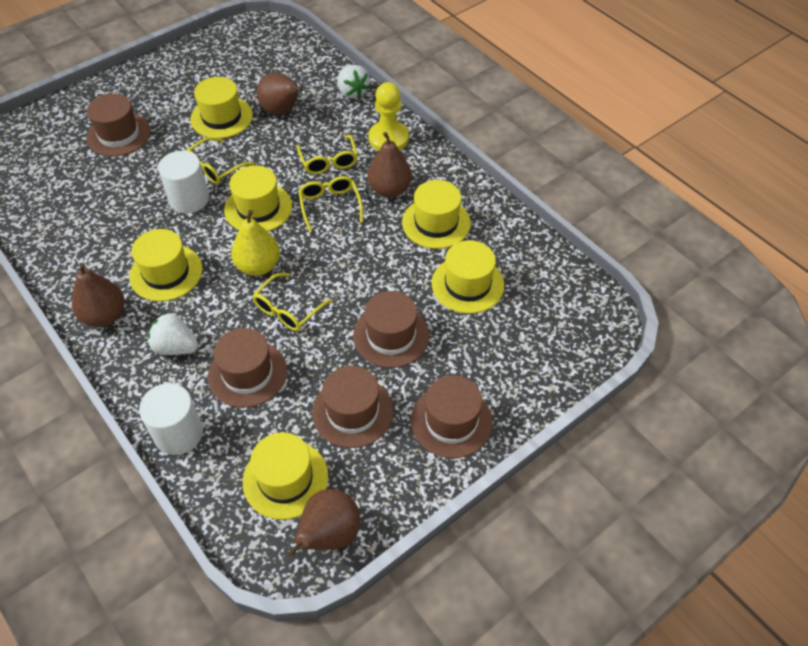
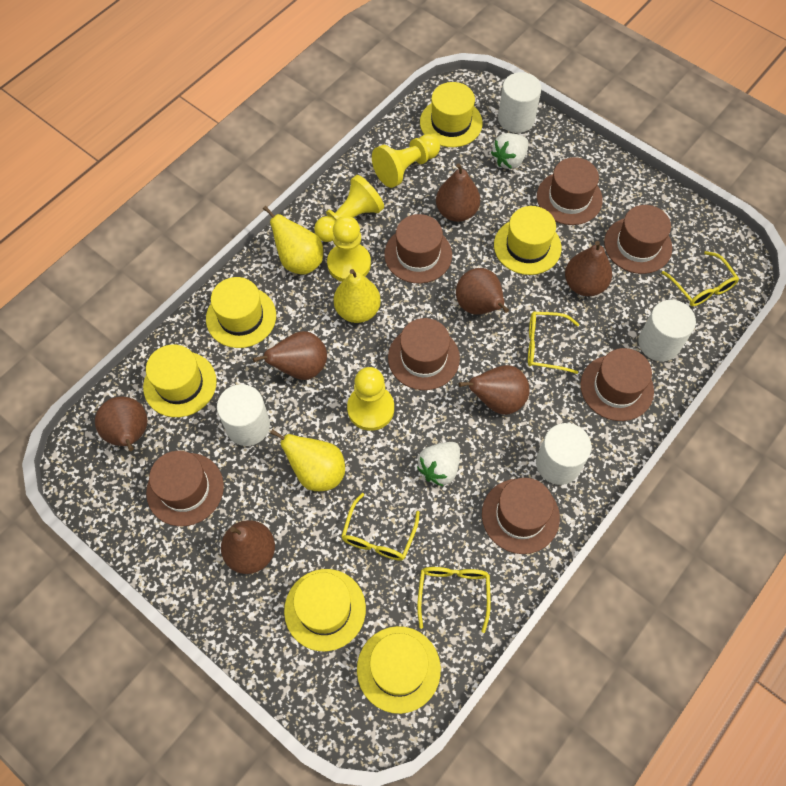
brown hat: 5 -> 7
brown pear: 4 -> 7
white cylinder: 2 -> 4
yellow pawn: 1 -> 4
yellow pear: 1 -> 3

